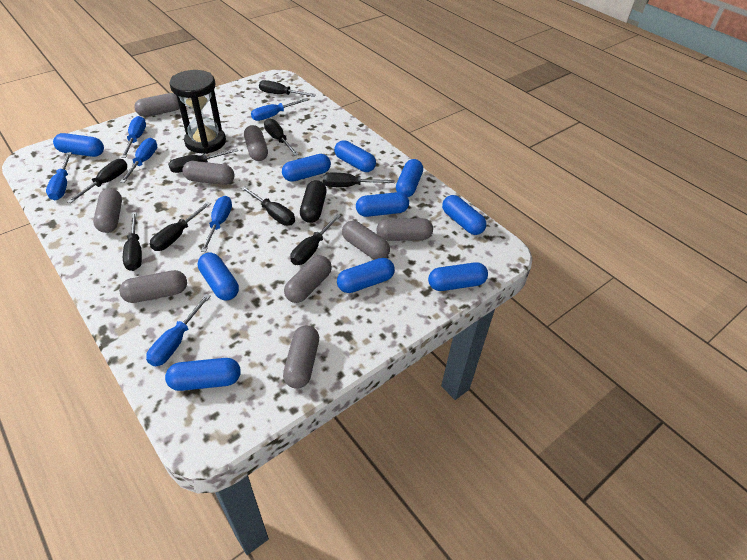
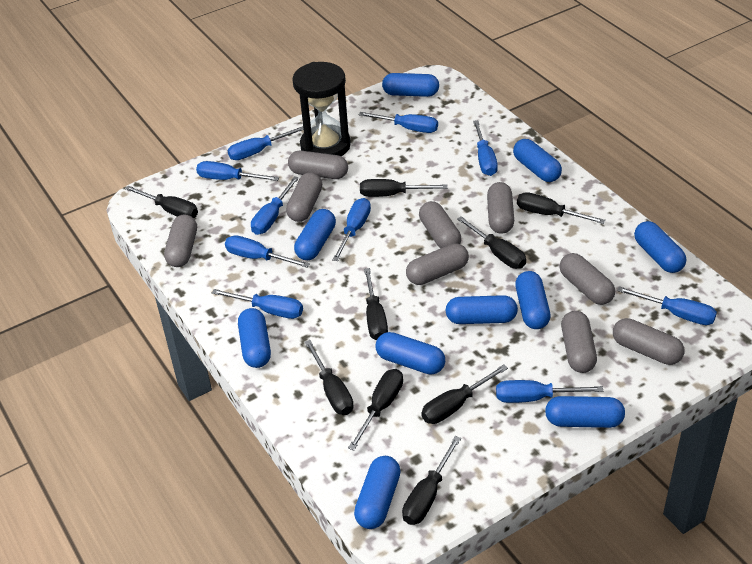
black capsule: 1 -> 0
blue screwdriver: 6 -> 10

